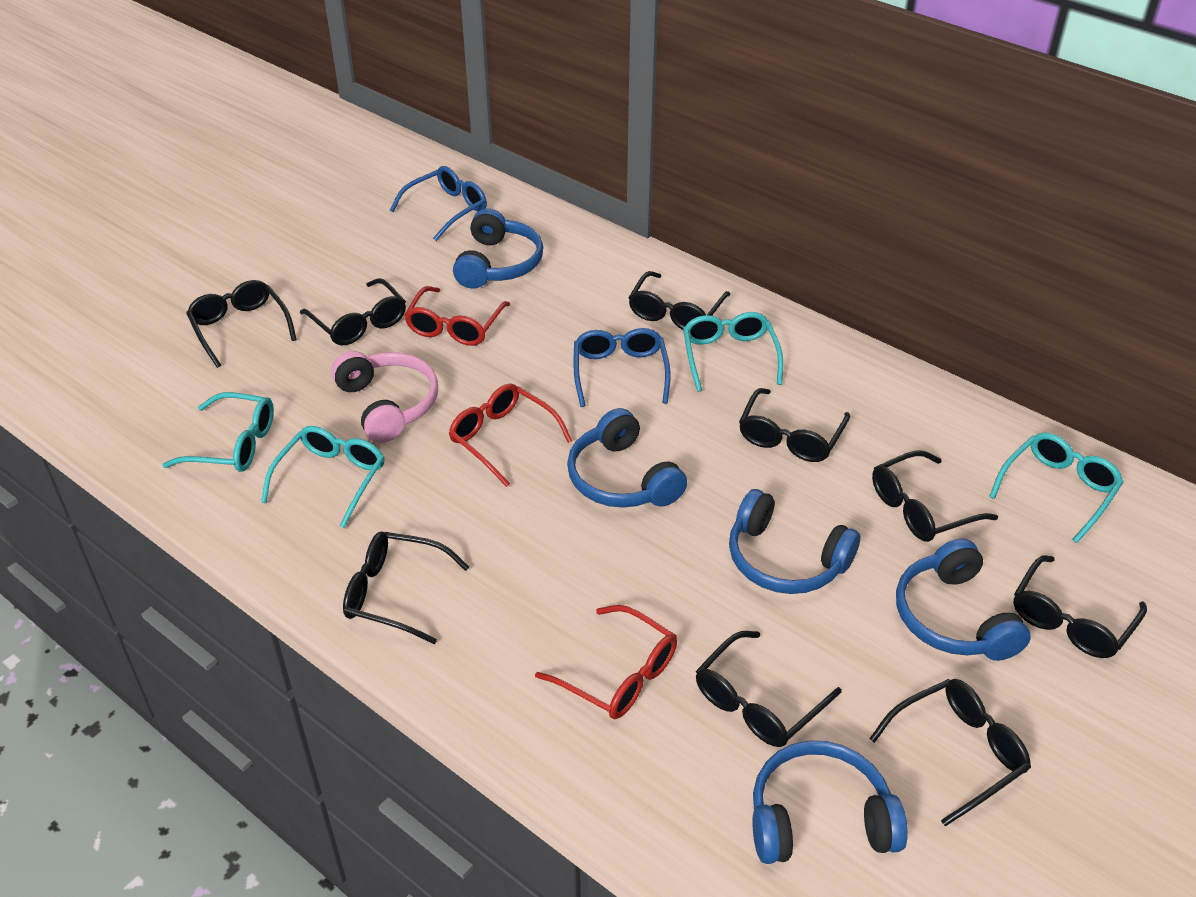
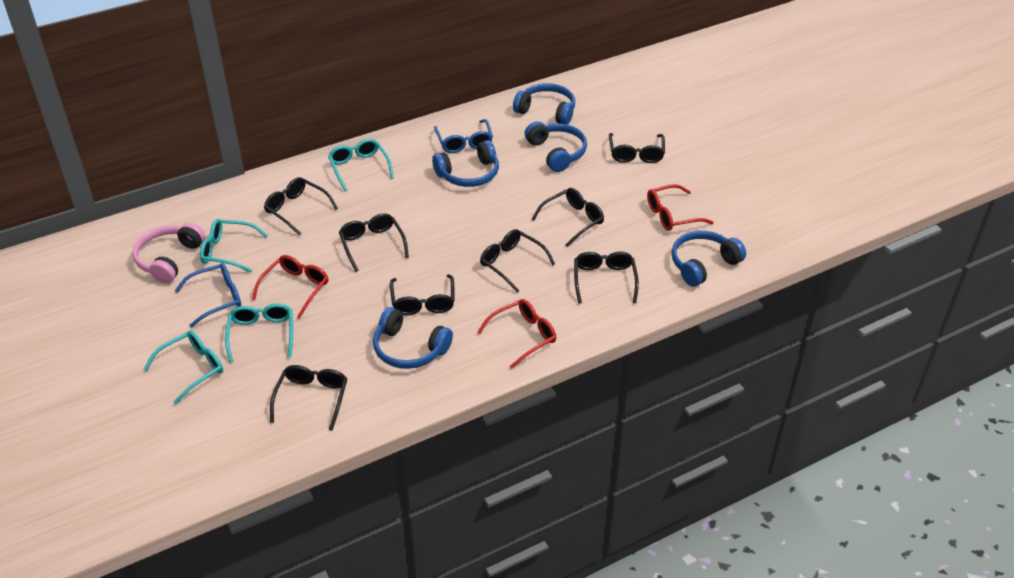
black glasses: 9 -> 8

